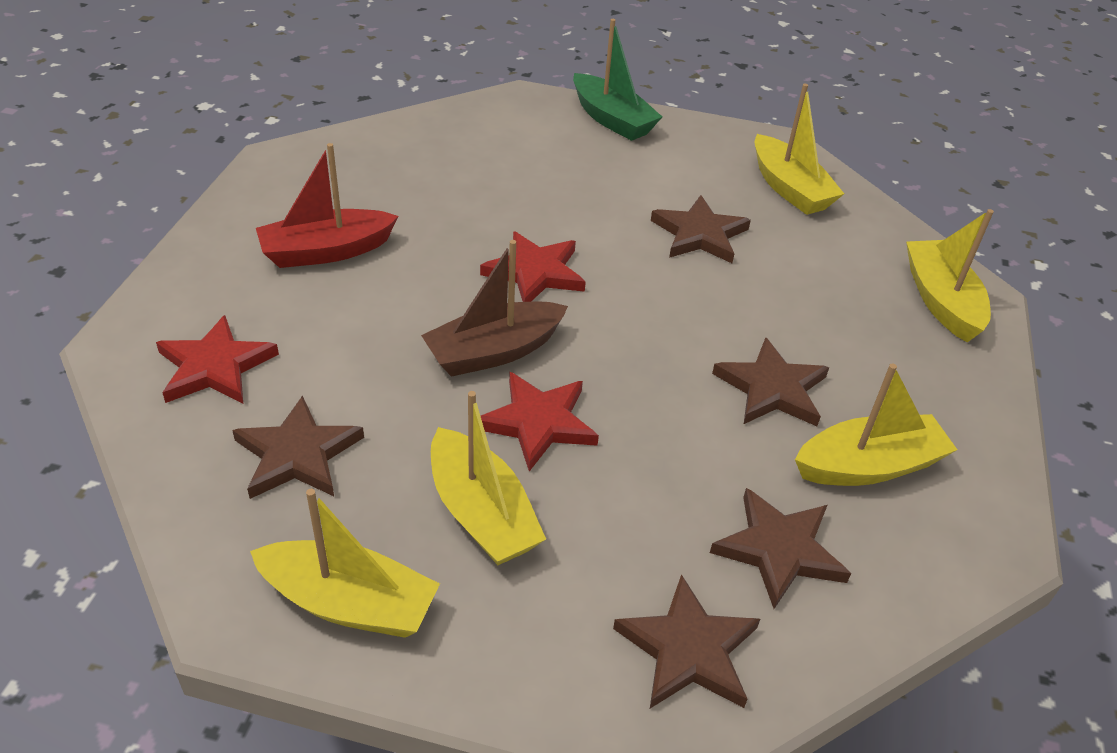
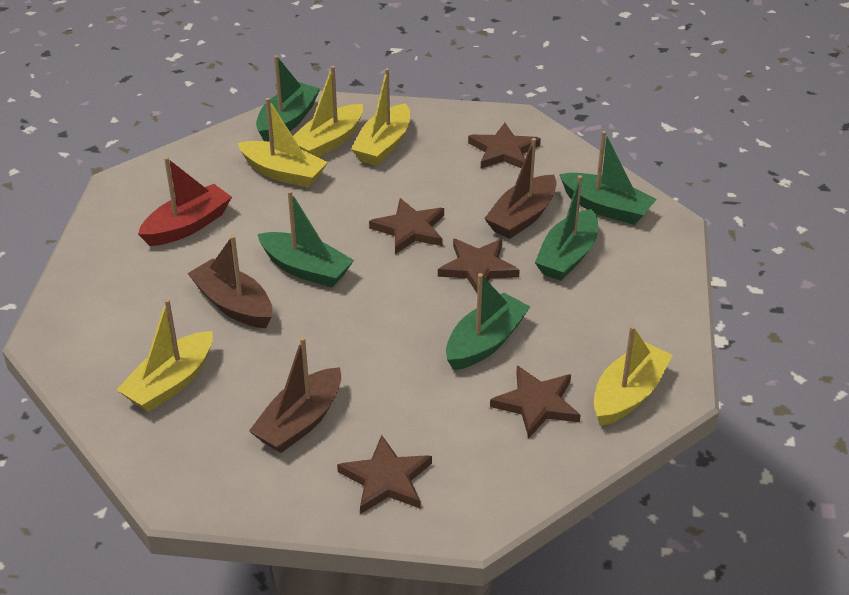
brown boat: 1 -> 3
green boat: 1 -> 5
red star: 3 -> 0

